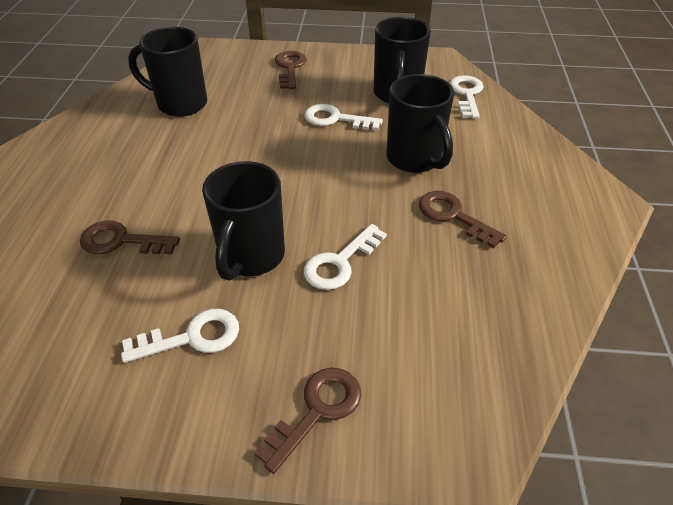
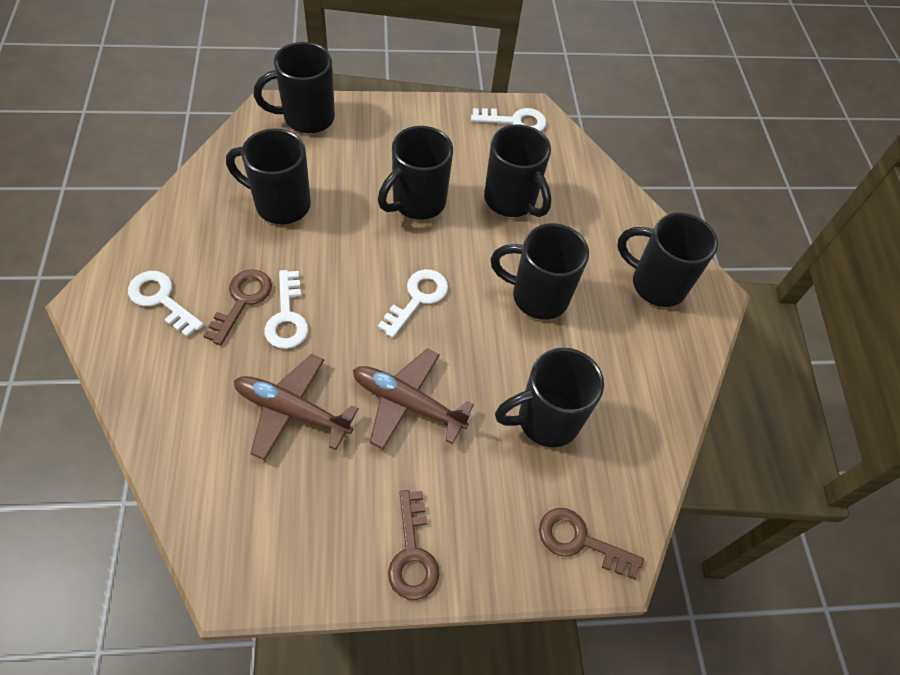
black mug: 4 -> 7
brown key: 4 -> 3
brown plane: 0 -> 2

